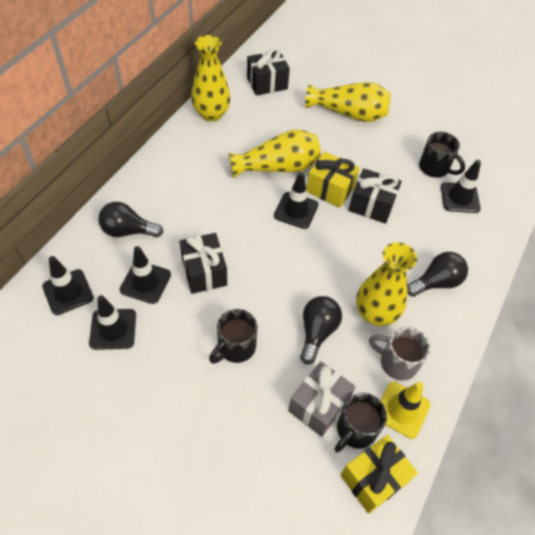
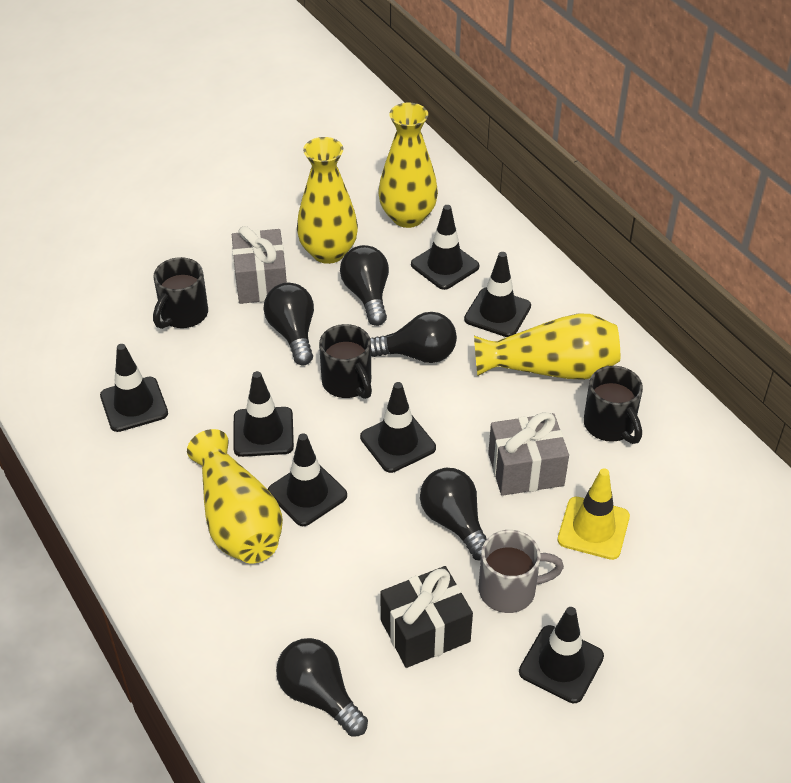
black gift: 3 -> 1
black light bulb: 3 -> 5
black traffic cone: 5 -> 7
grey gift: 1 -> 2
yellow gift: 2 -> 0

